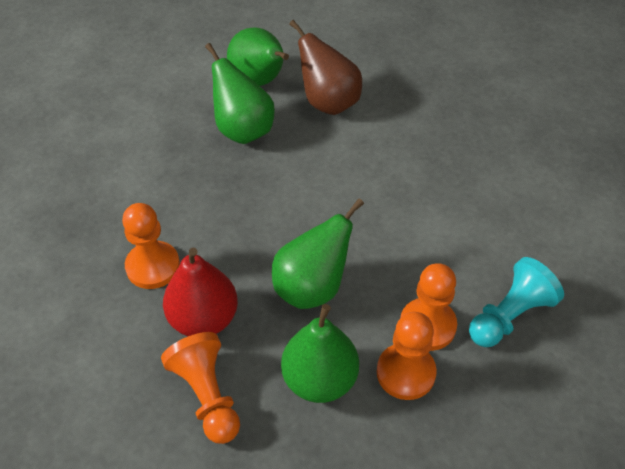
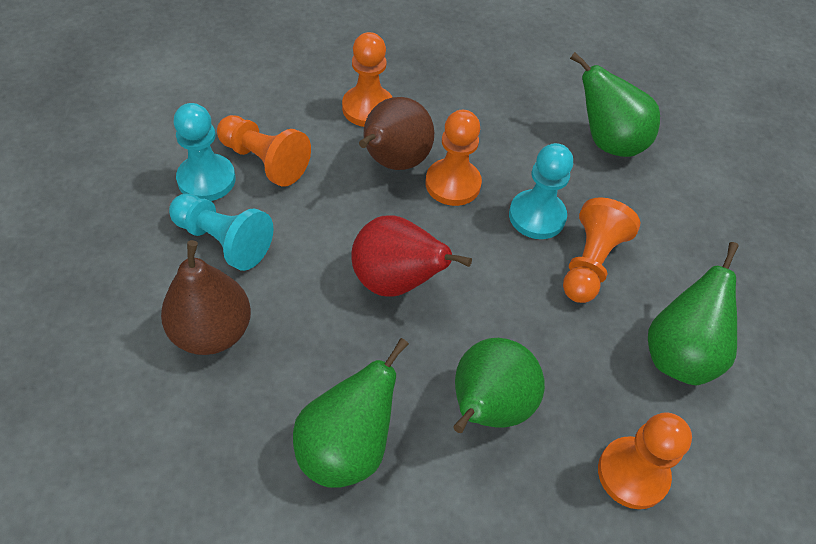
brown pear: 1 -> 2
orange pawn: 4 -> 5
turquoise pawn: 1 -> 3

